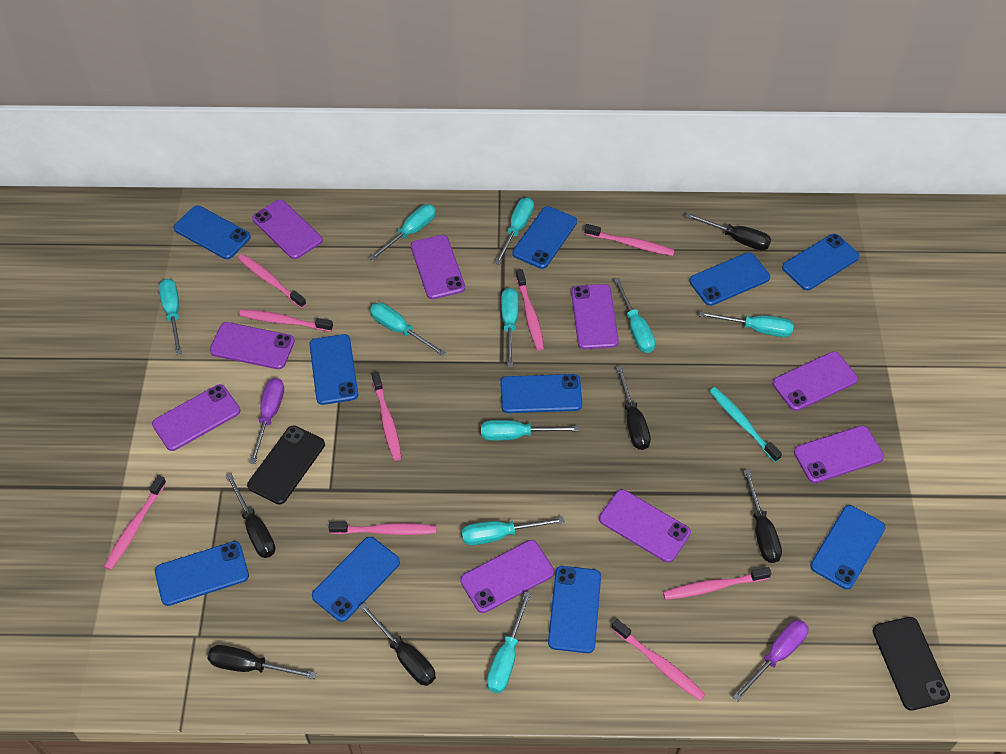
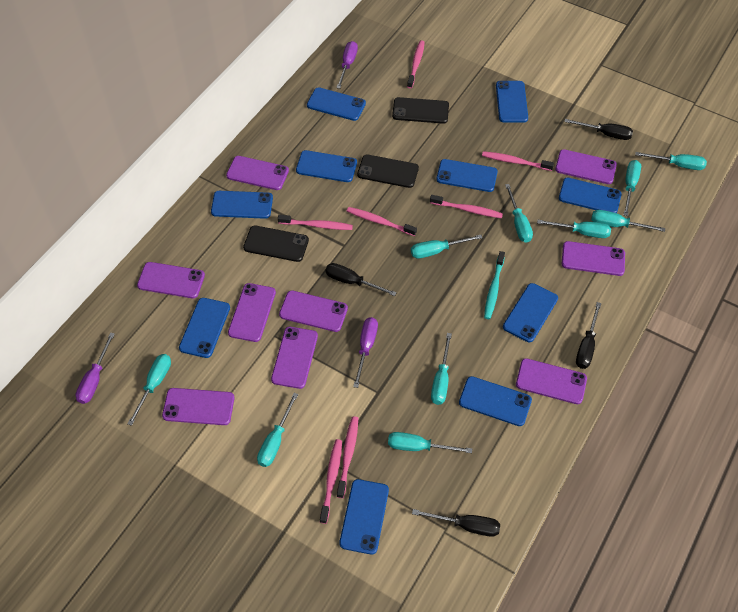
black phone: 2 -> 3
black screwdriver: 6 -> 4
pink toothbrush: 9 -> 7
purple screwdriver: 2 -> 3

